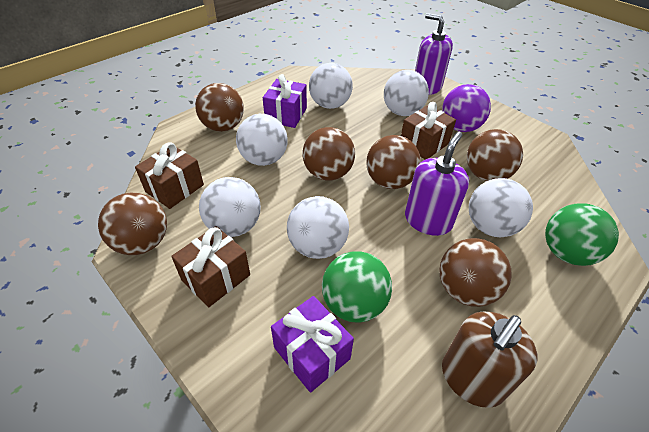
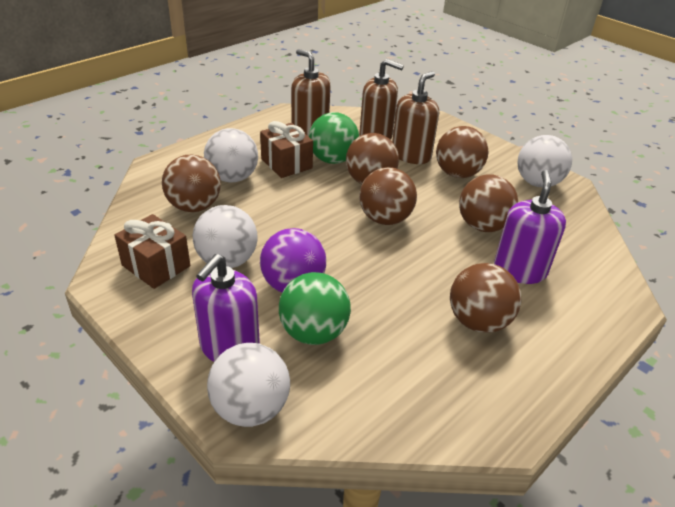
brown gift: 3 -> 2
brown soap dispenser: 1 -> 3
purple gift: 2 -> 0
white ball: 6 -> 4

